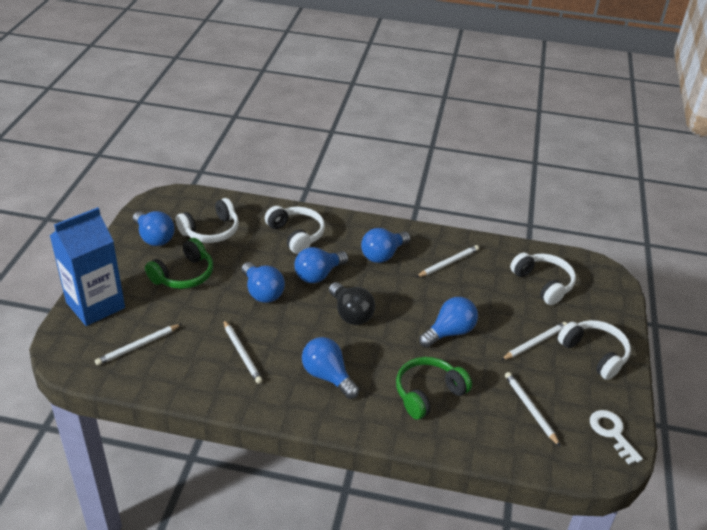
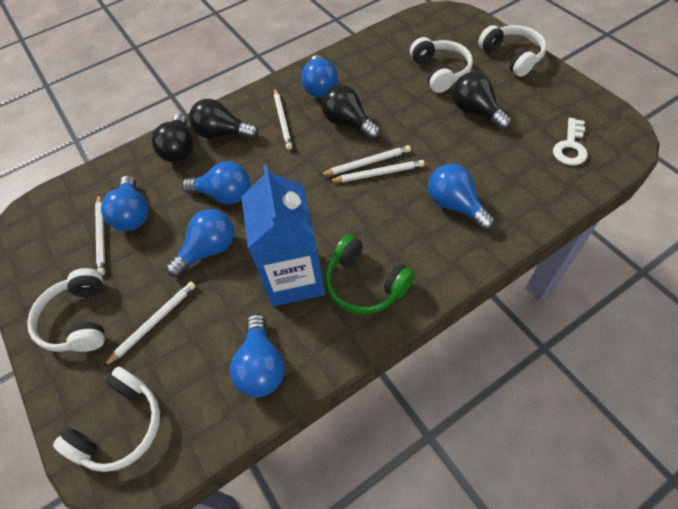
black light bulb: 1 -> 4
green headphones: 2 -> 1

